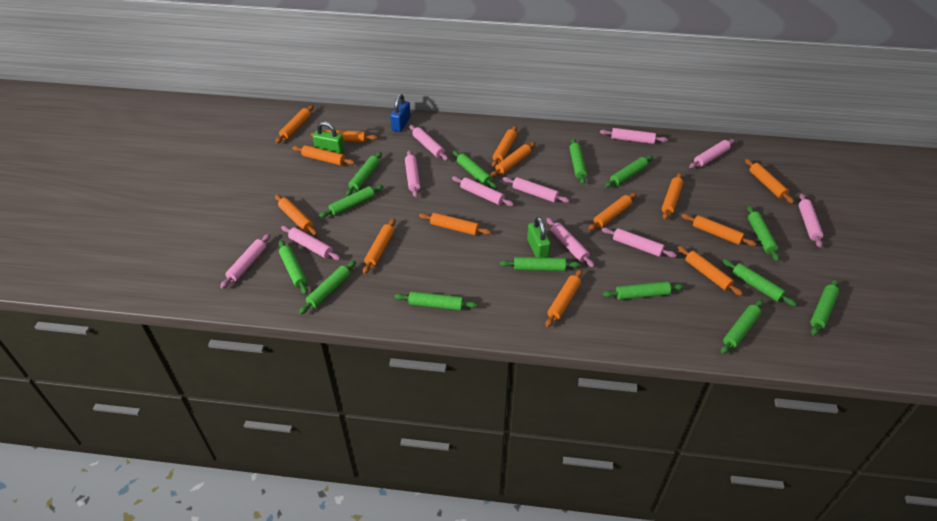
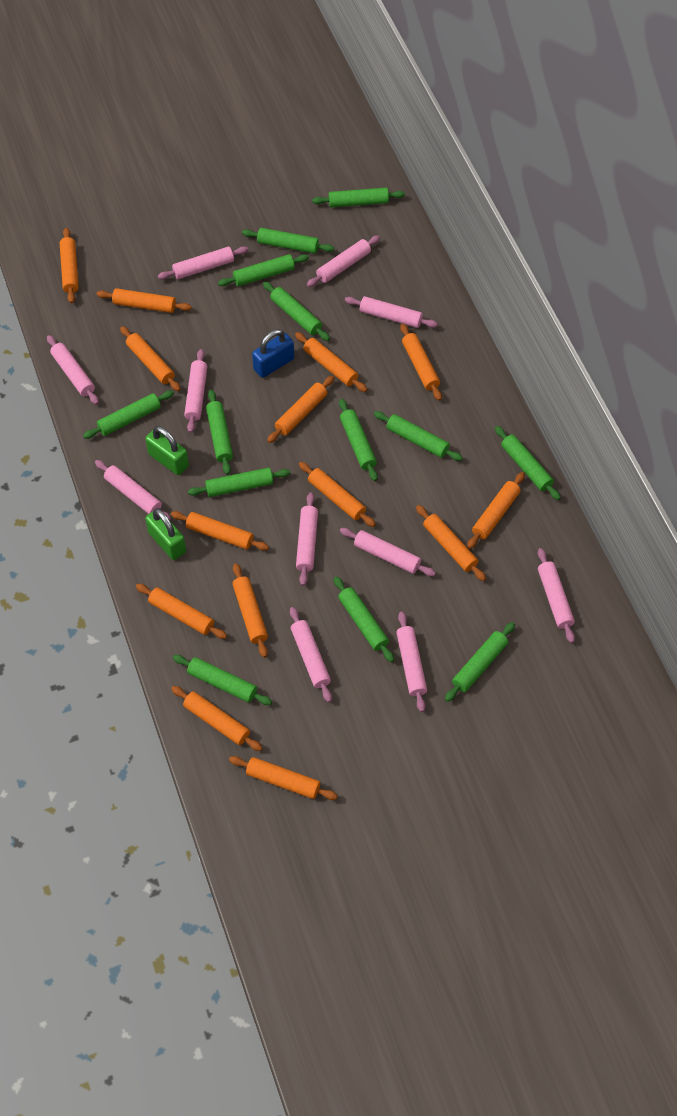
green rolling pin: 14 -> 13

